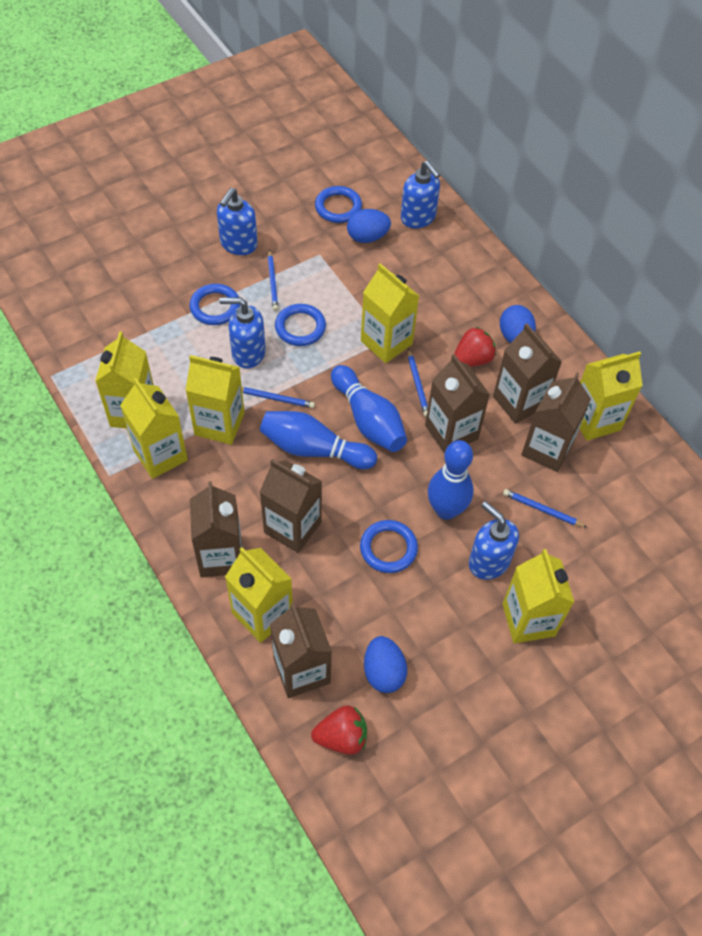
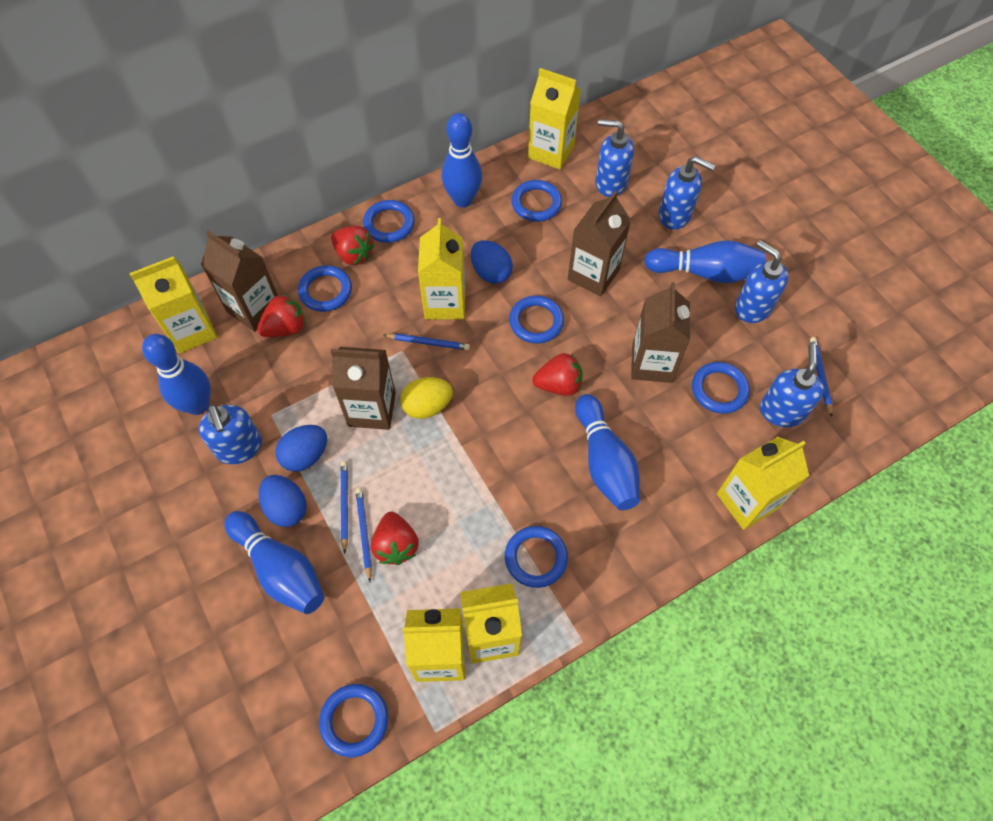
blue bowling pin: 3 -> 5
blue ring: 4 -> 7
blue soap dispenser: 4 -> 5
brown carton: 6 -> 4
red strawberry: 2 -> 4
yellow carton: 7 -> 6
yellow egg: 0 -> 1

